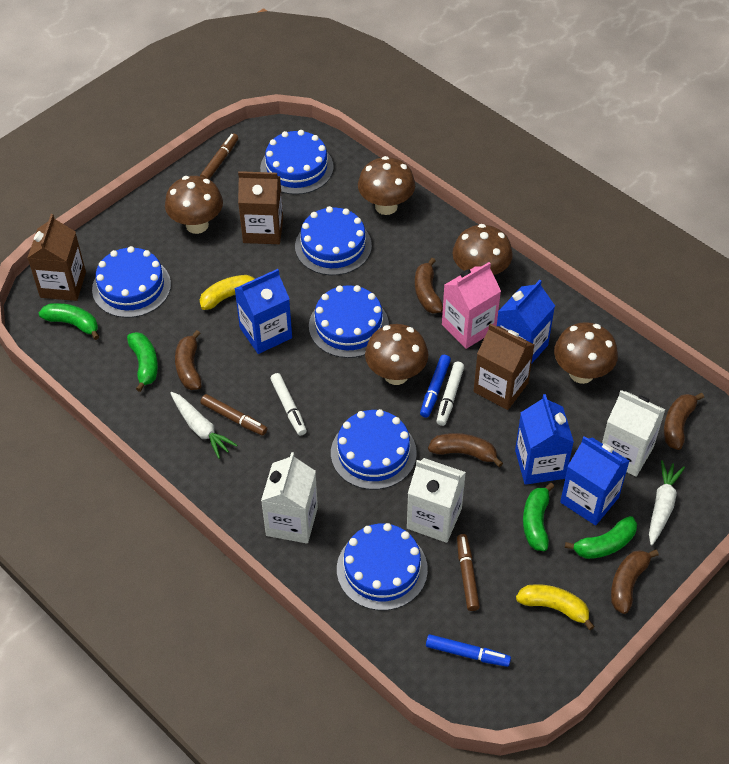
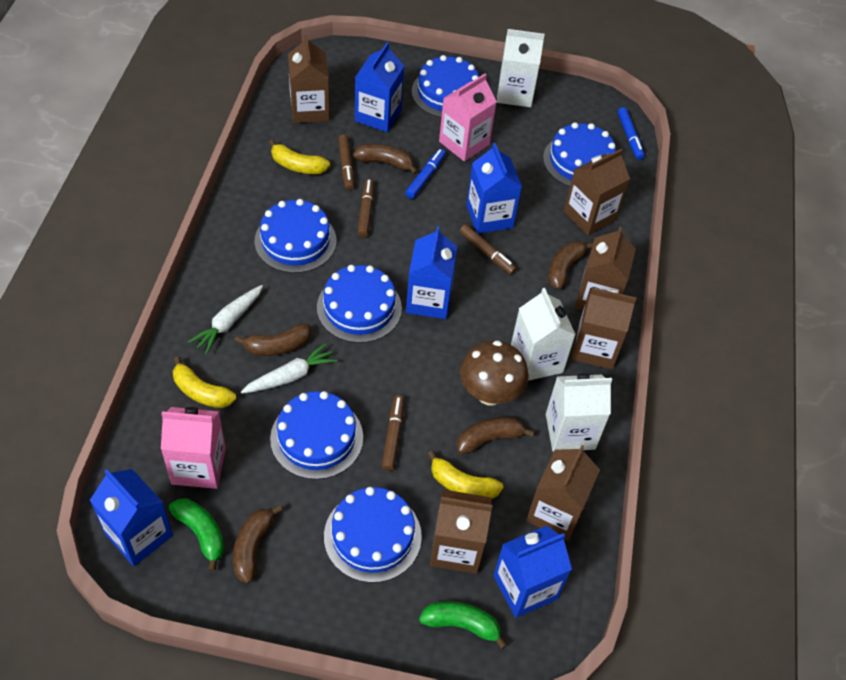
blue carton: 4 -> 5
brown carton: 3 -> 6
brown marker: 3 -> 4
brown mushroom: 5 -> 1
green banana: 4 -> 2
pink carton: 1 -> 2
white marker: 2 -> 0
yellow banana: 2 -> 3

